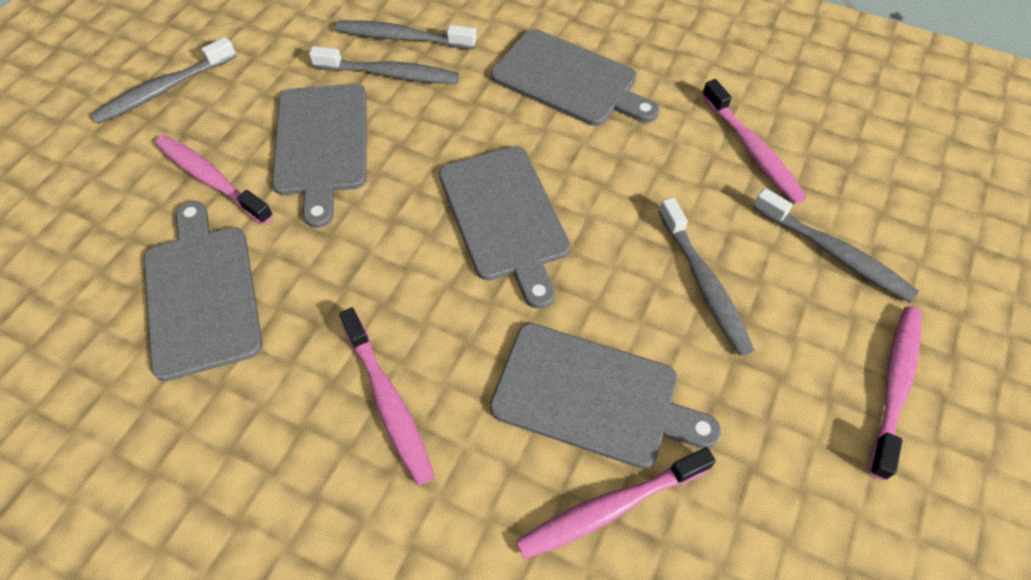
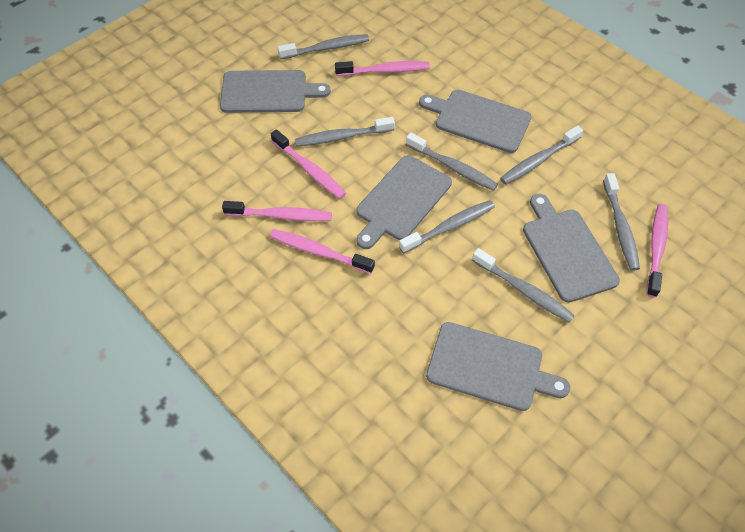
grey toothbrush: 5 -> 7

